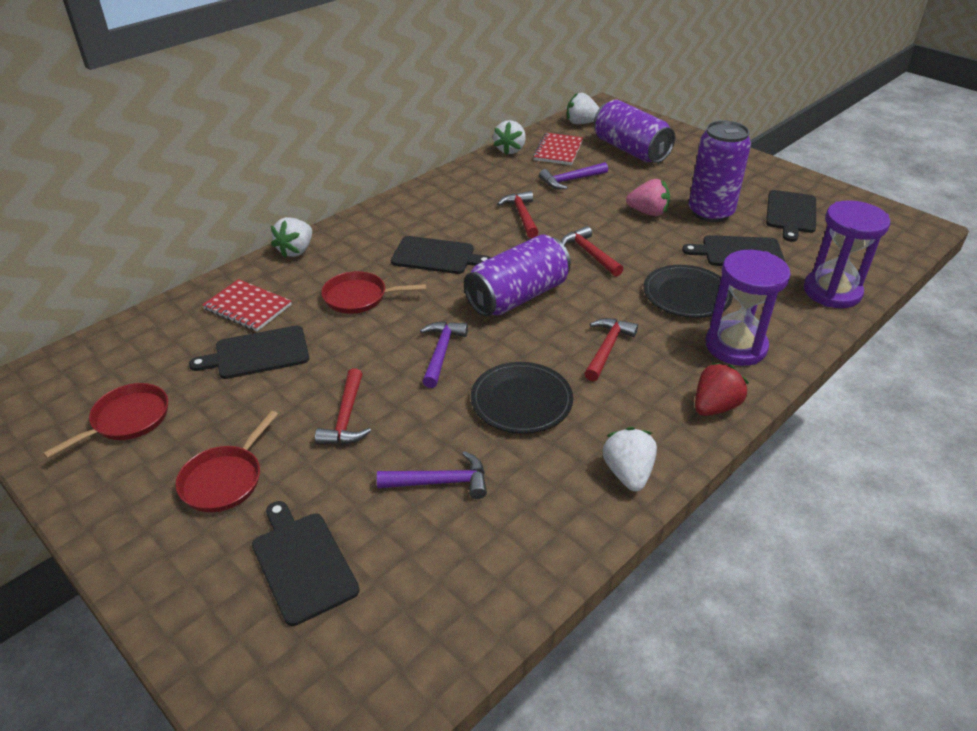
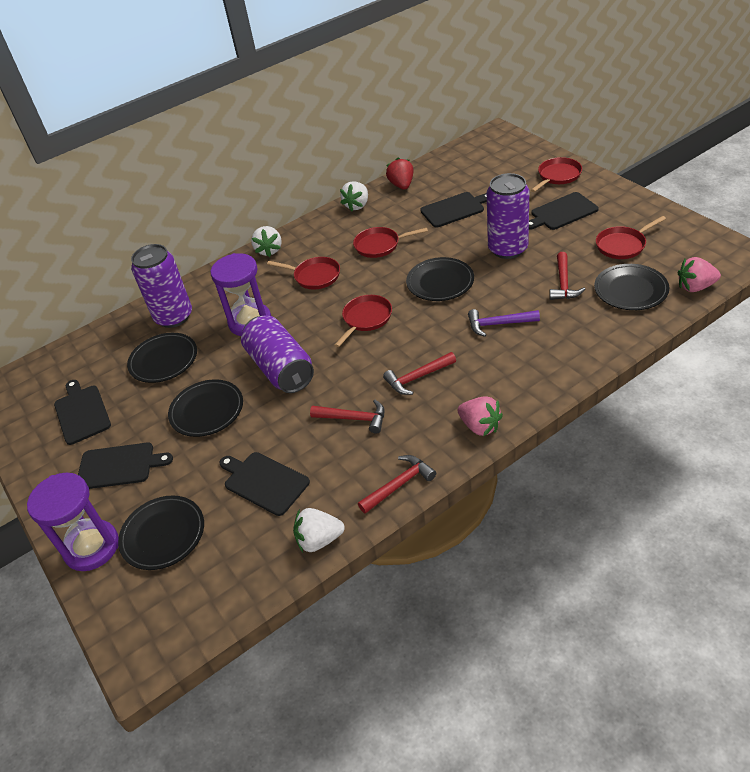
black plate: 2 -> 5
pink strawberry: 1 -> 2
purple hammer: 3 -> 1
red notebook: 2 -> 0
red pan: 3 -> 5
white strawberry: 4 -> 3

